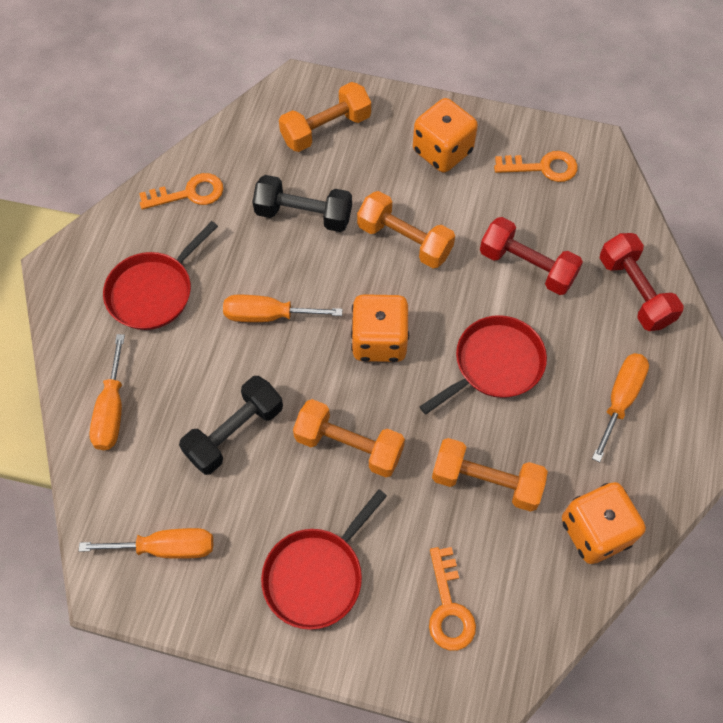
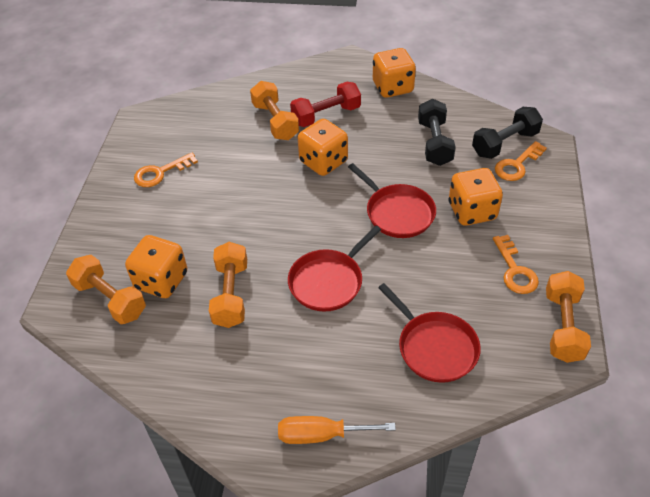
orange dice: 3 -> 4
orange screwdriver: 4 -> 1
red dumbbell: 2 -> 1

